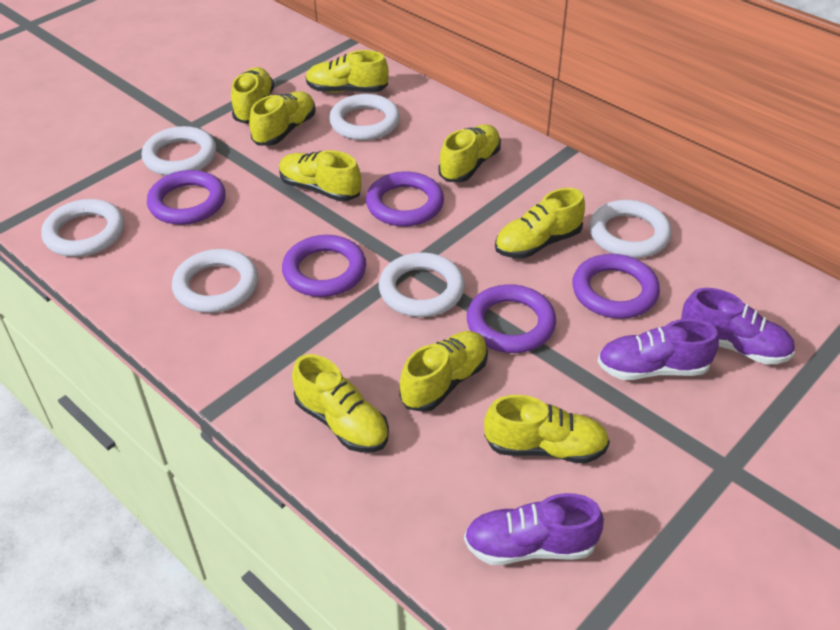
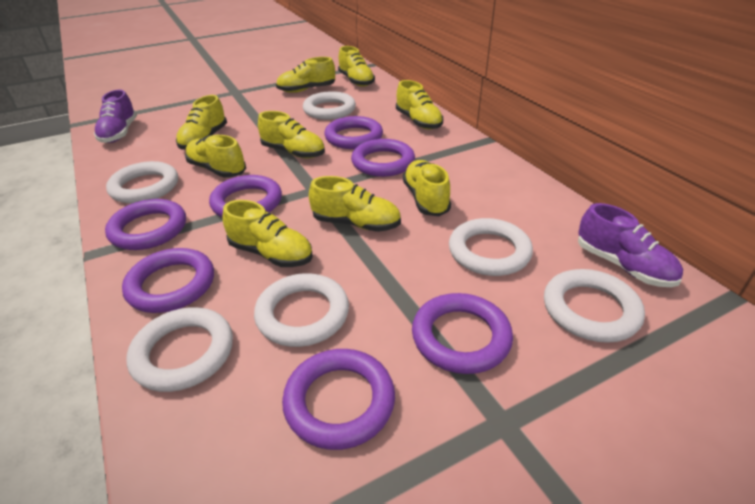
purple ring: 5 -> 7
purple shoe: 3 -> 2

